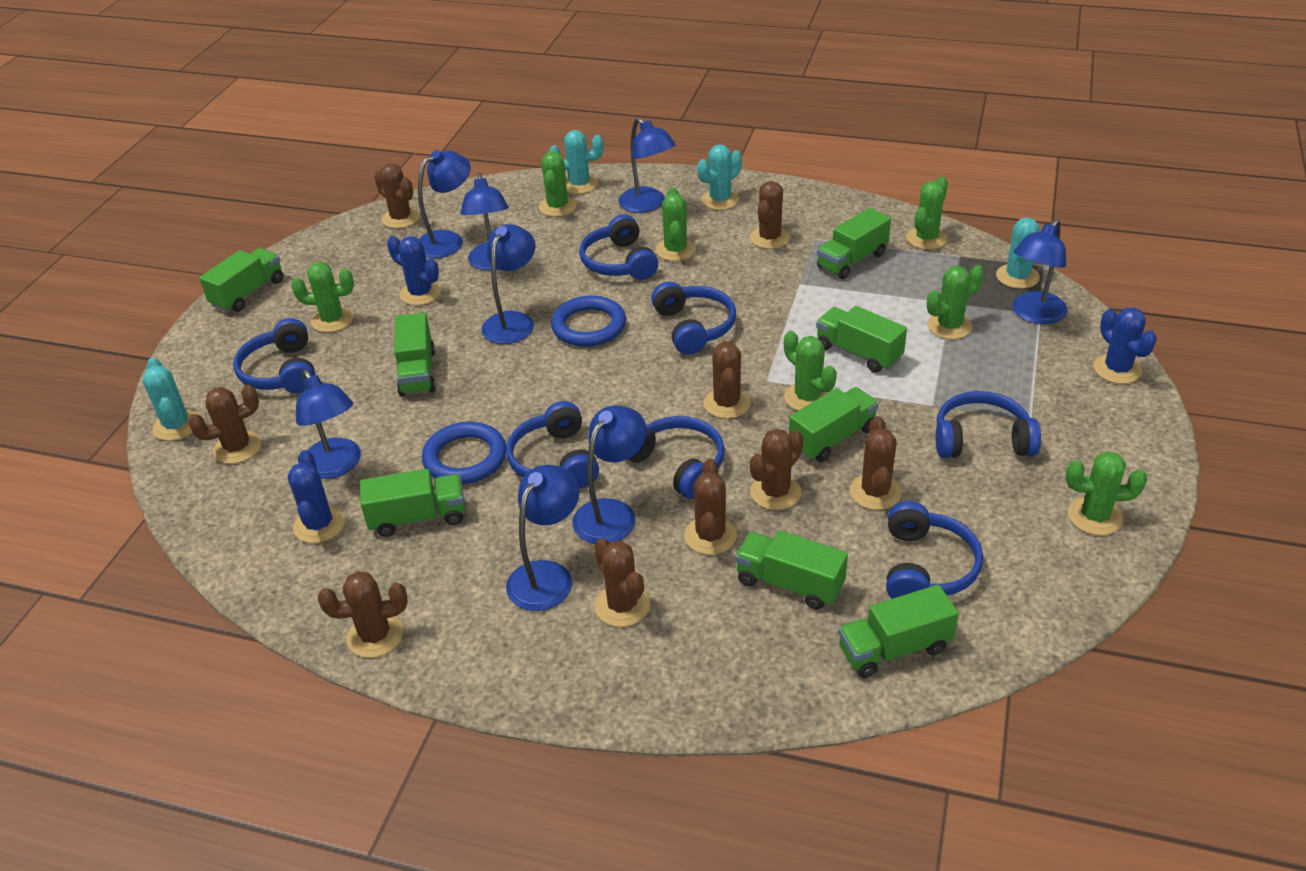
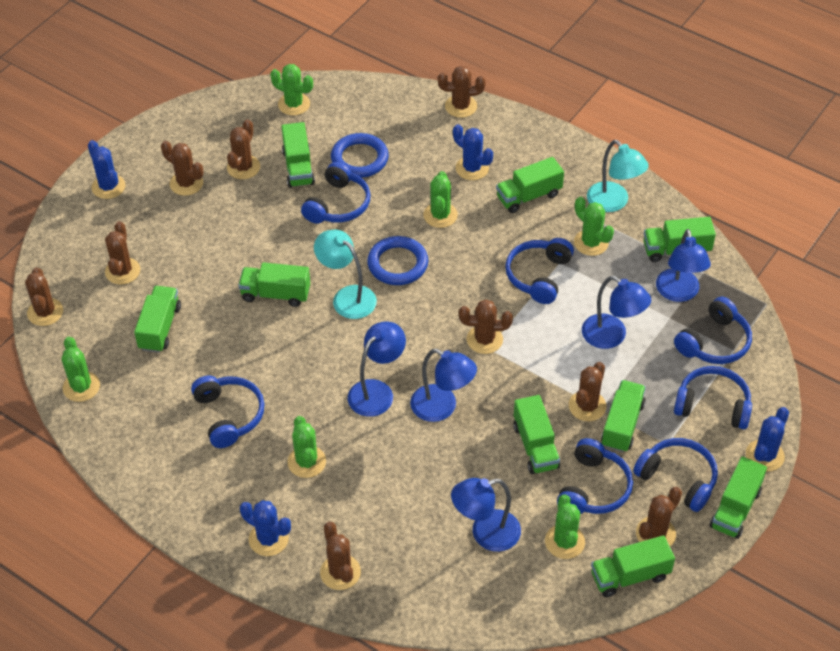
blue cactus: 3 -> 4
blue lamp: 8 -> 5
green cactus: 7 -> 6
green truck: 8 -> 9
turquoise cactus: 4 -> 0
turquoise lamp: 0 -> 2

